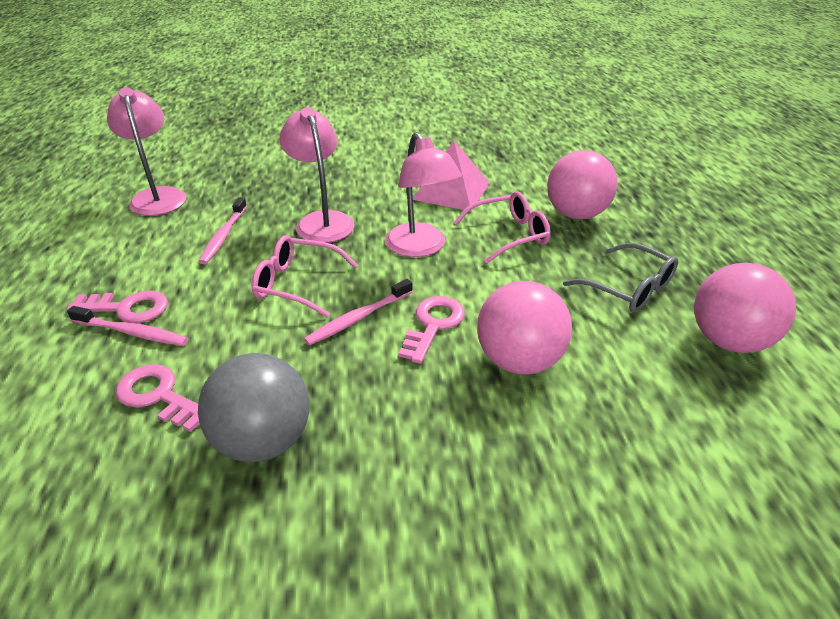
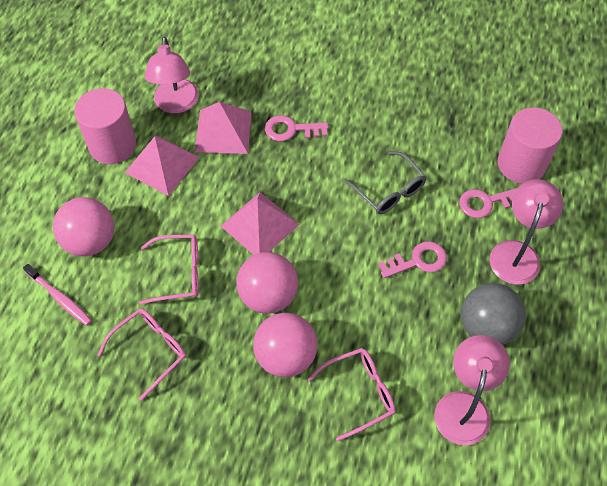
pink cylinder: 0 -> 2
pink glasses: 2 -> 3
pink pyramid: 1 -> 3
pink toothbrush: 3 -> 1

